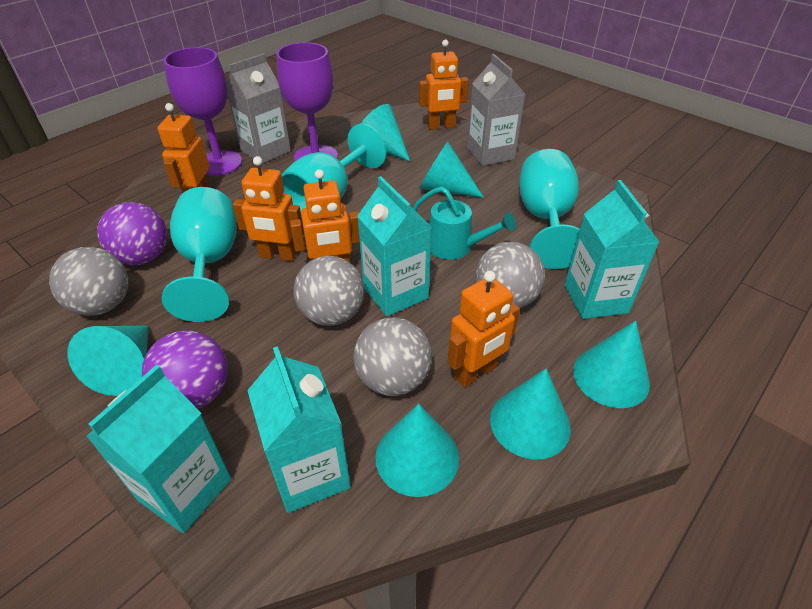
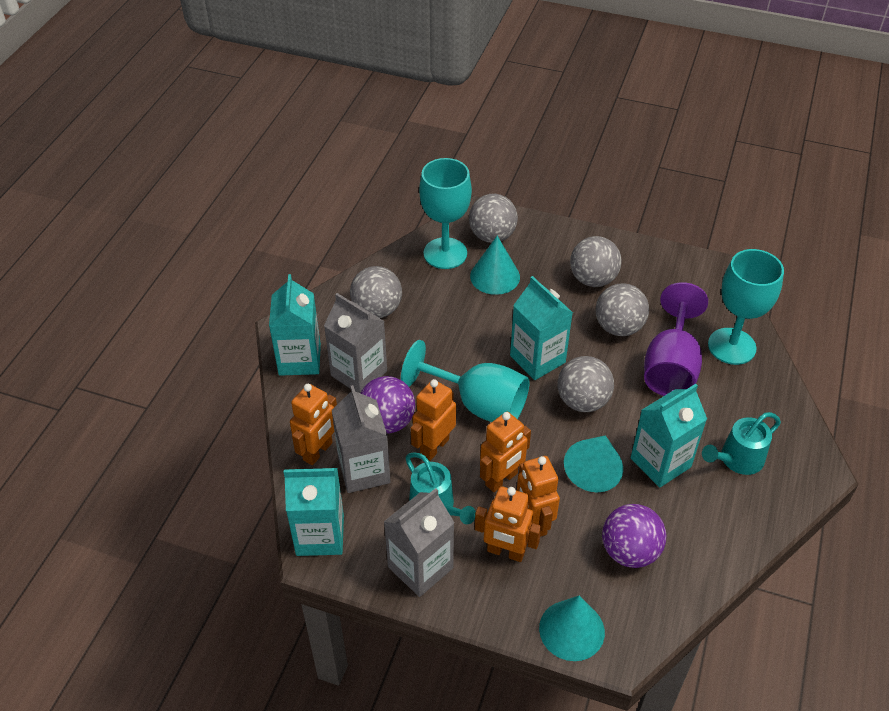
grey ball: 4 -> 5
grey carton: 2 -> 3
purple goblet: 2 -> 1
turquoise cone: 6 -> 3
turquoise watering can: 1 -> 2

